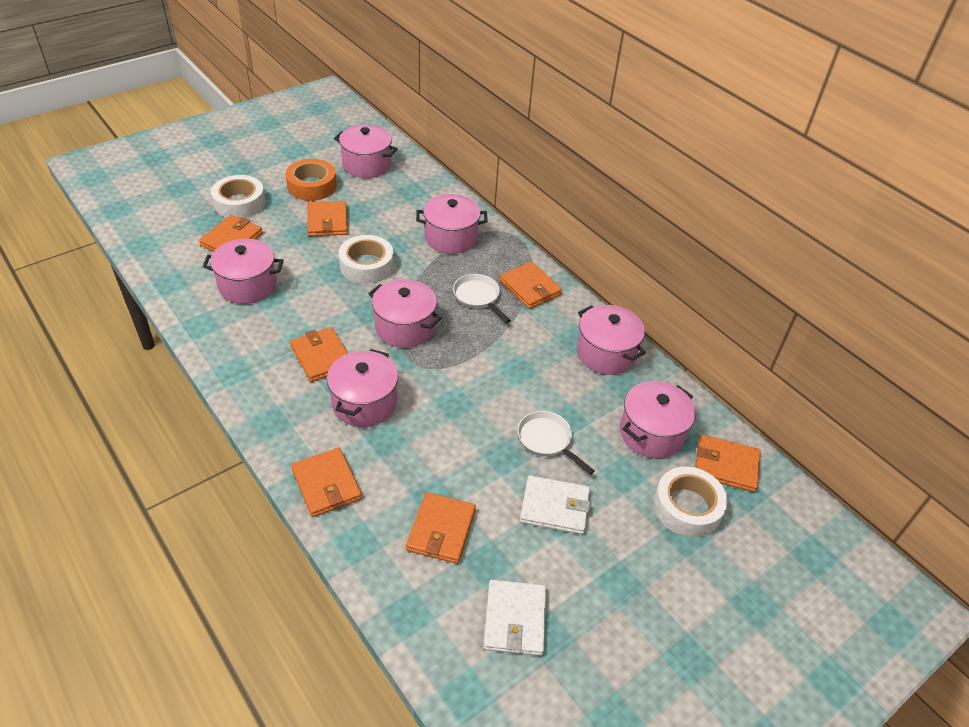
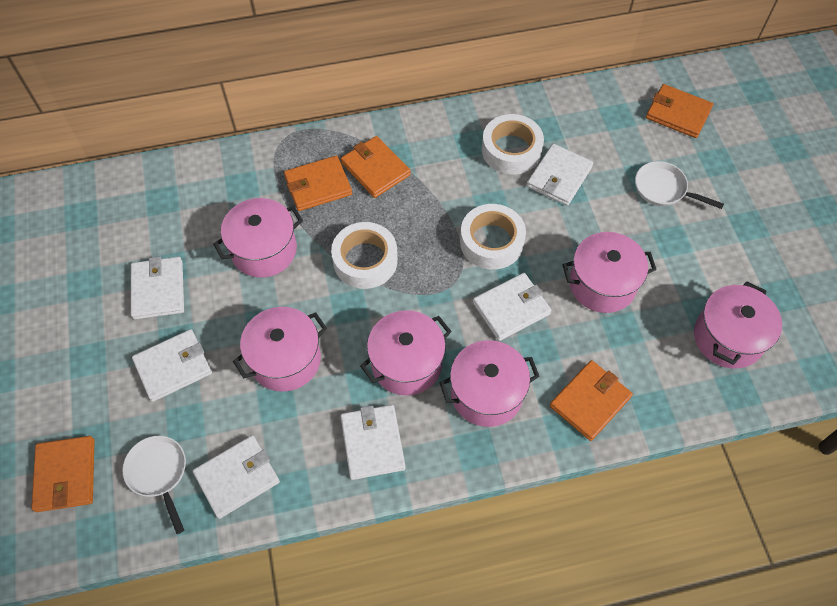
orange tape: 1 -> 0
orange wallet: 7 -> 5
pink pot: 7 -> 6
white wallet: 2 -> 6

